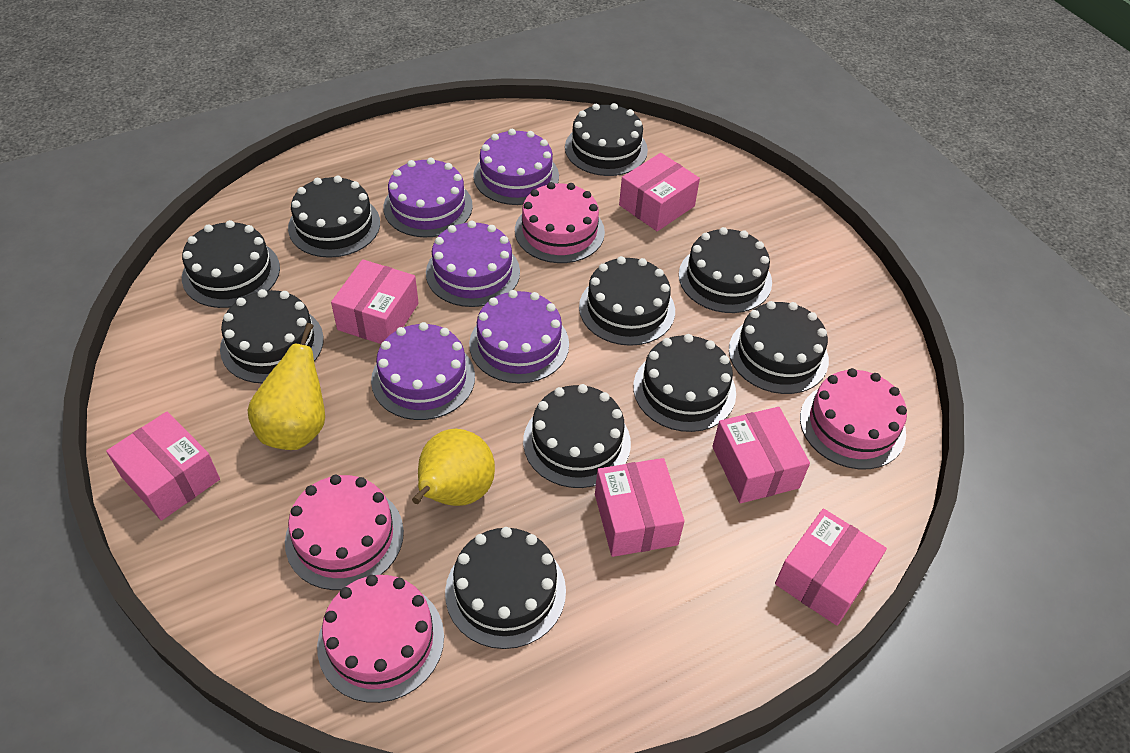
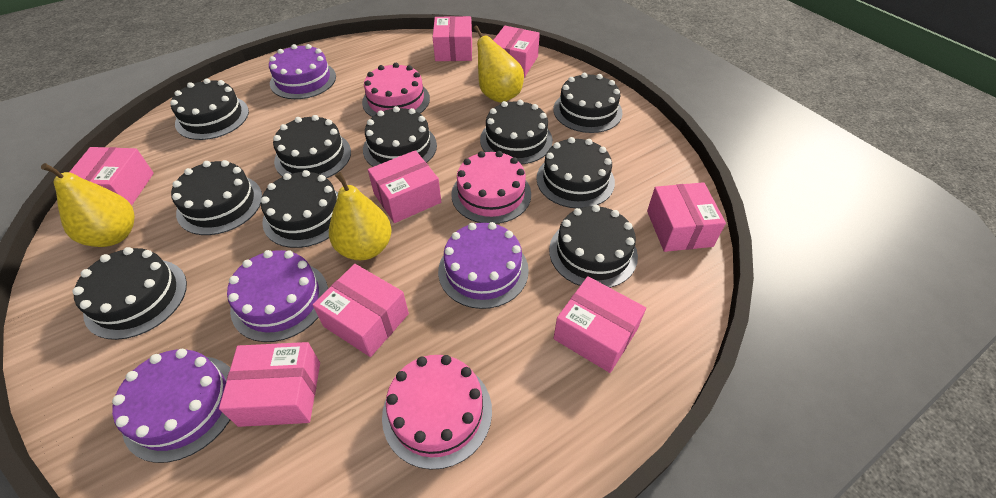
pink box: 6 -> 8
pink cake: 4 -> 3
purple cake: 5 -> 4
yellow pear: 2 -> 3

